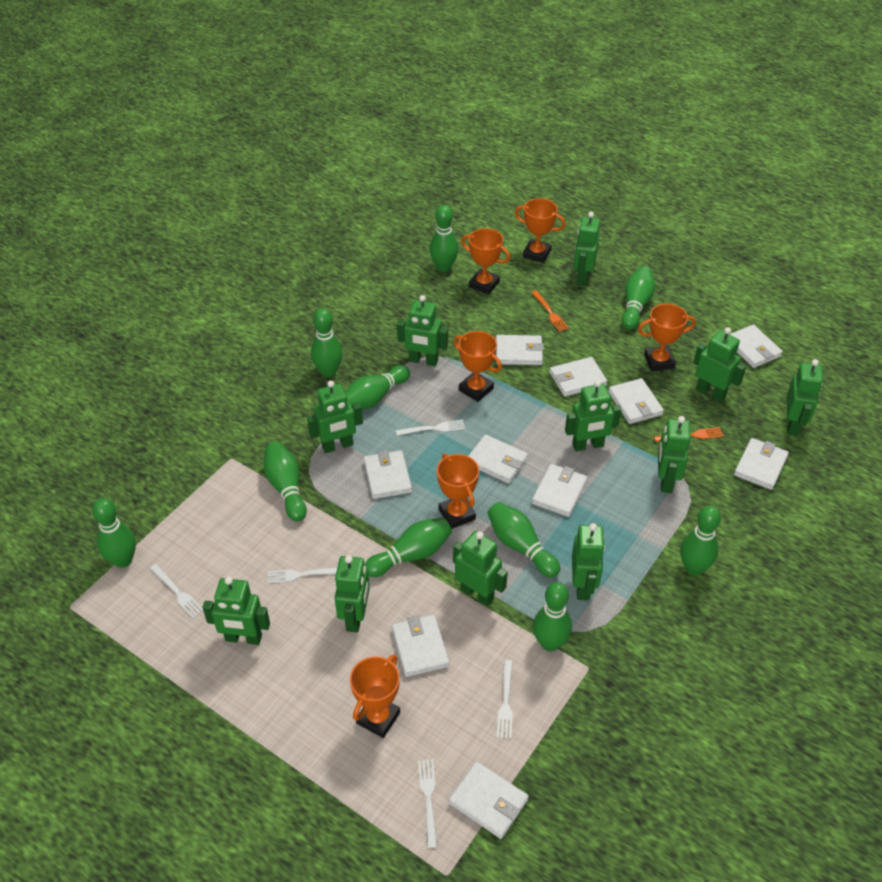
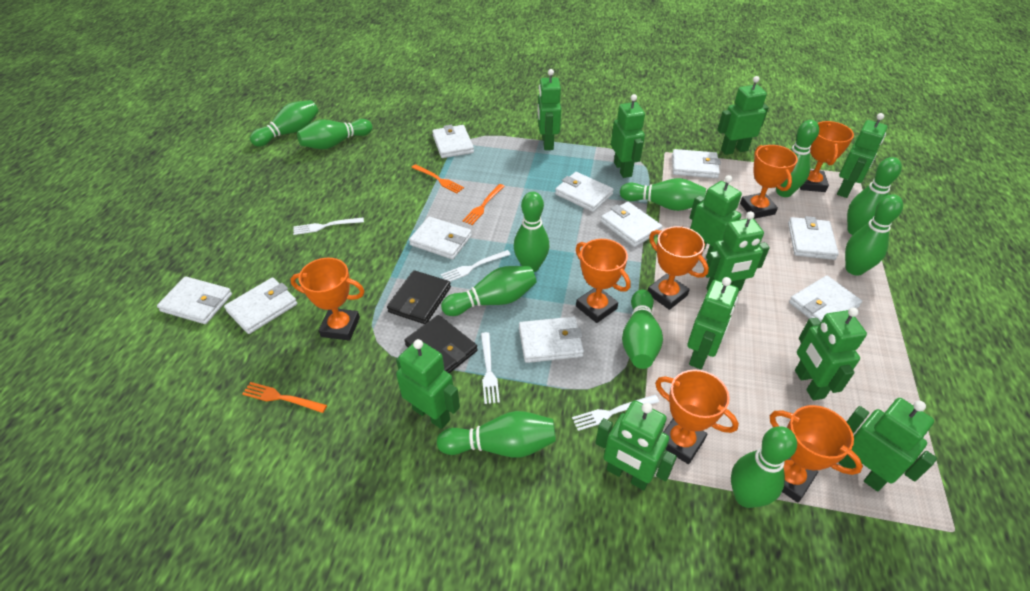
black wallet: 0 -> 2
green bowling pin: 10 -> 11
orange fork: 2 -> 3
orange trophy: 6 -> 7
white fork: 5 -> 4

